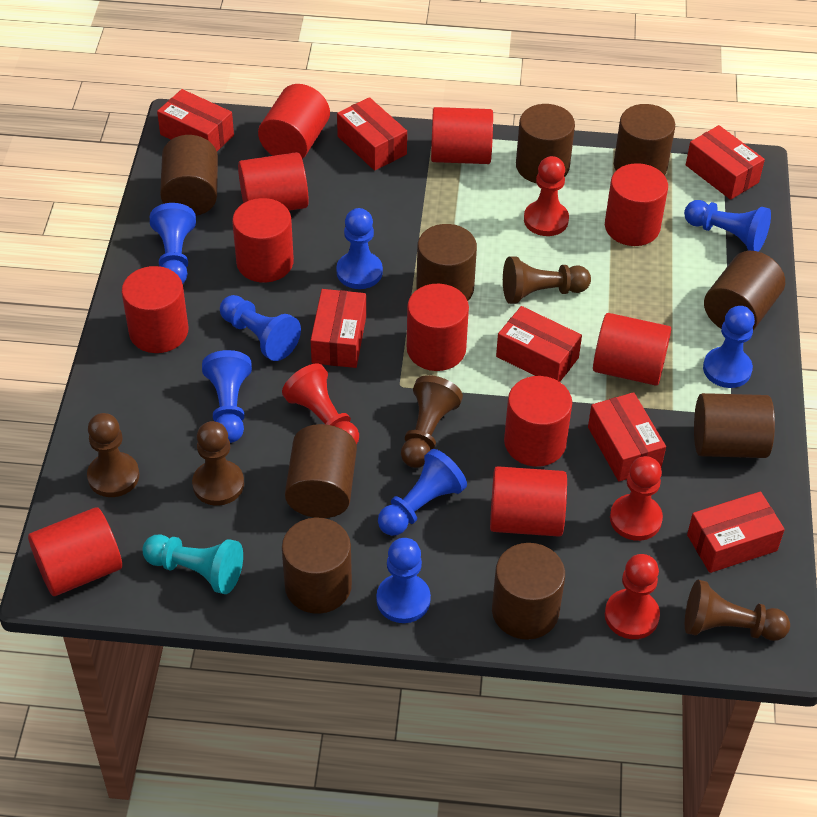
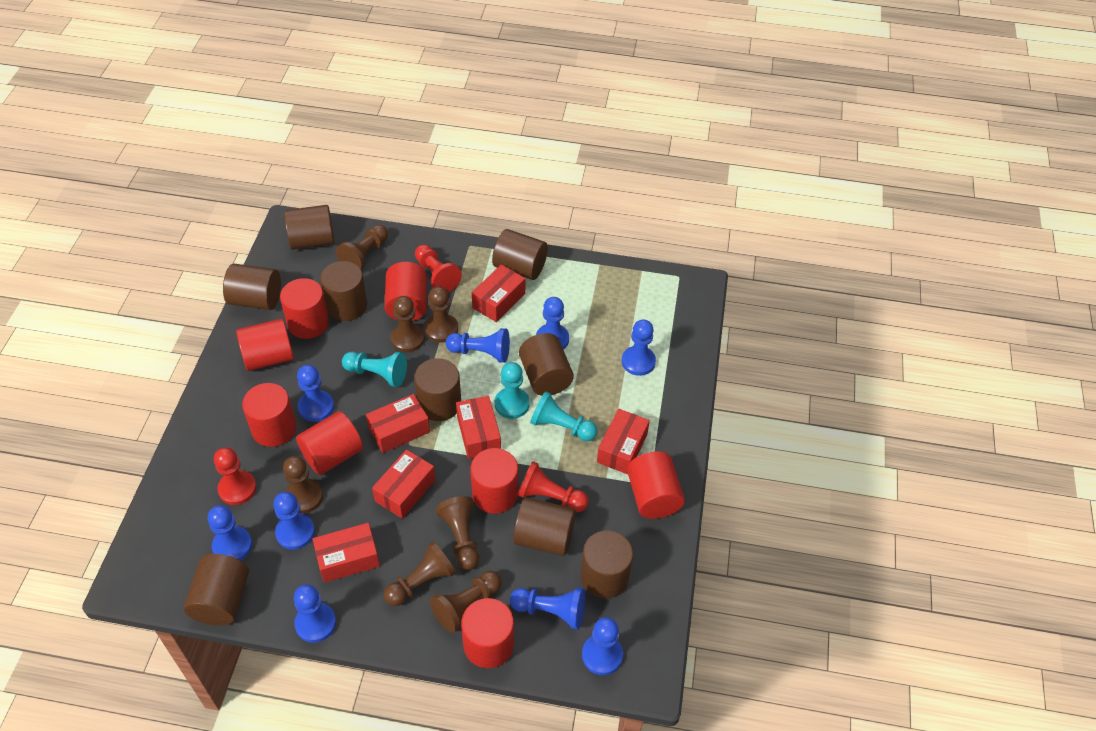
blue pawn: 8 -> 9
brown pawn: 5 -> 7
red box: 7 -> 6
red cylinder: 11 -> 8
red pawn: 4 -> 3
turquoise pawn: 1 -> 3

